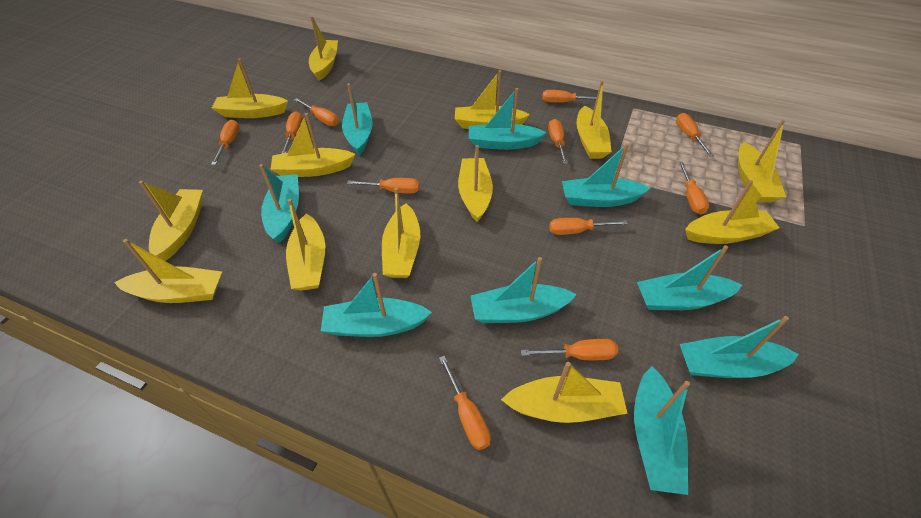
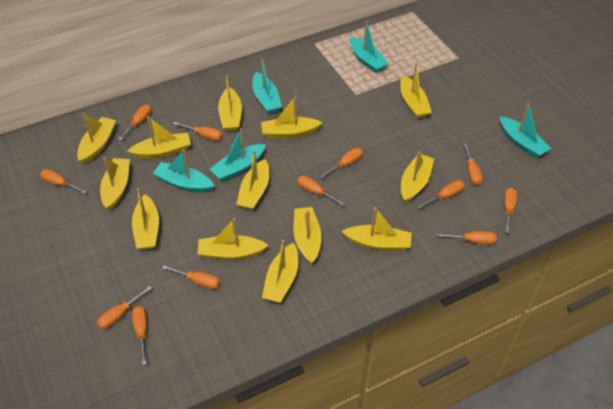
orange screwdriver: 11 -> 12
turquoise boat: 9 -> 5

